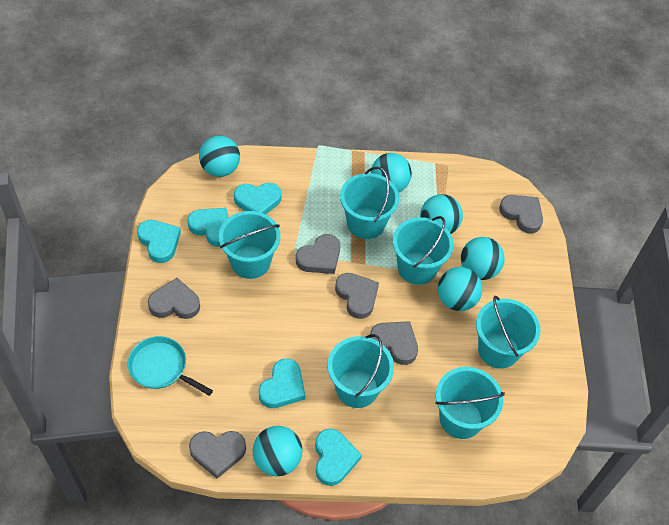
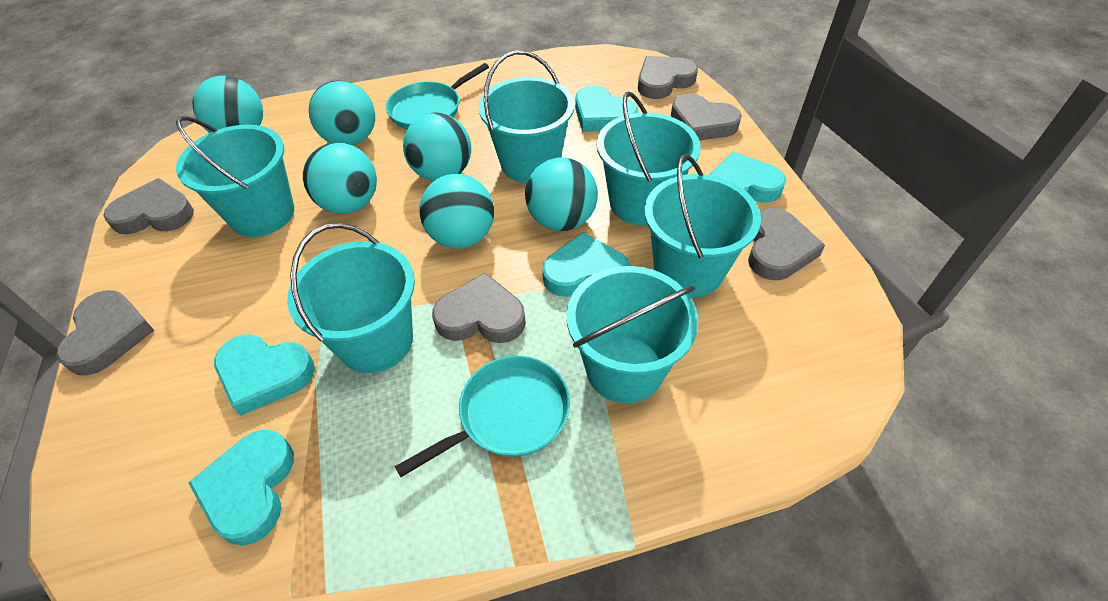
turquoise pan: 1 -> 2

